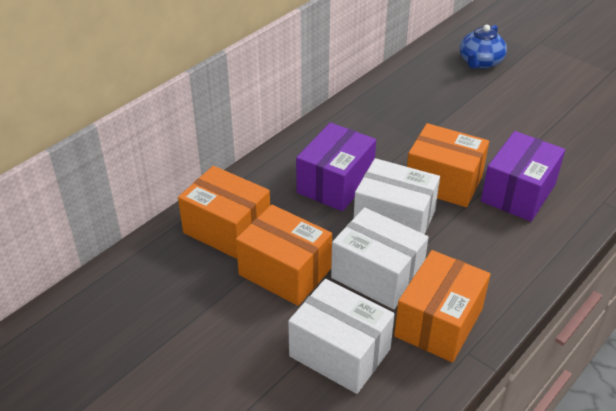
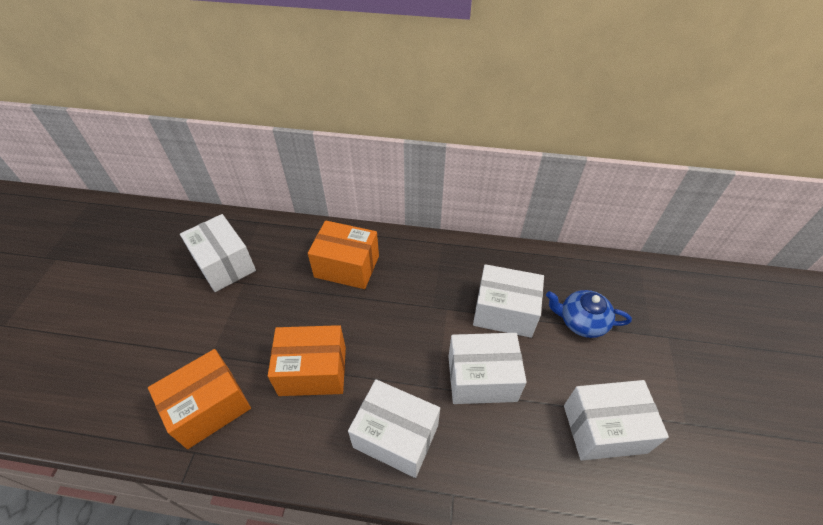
orange box: 4 -> 3
purple box: 2 -> 0
white box: 3 -> 5

